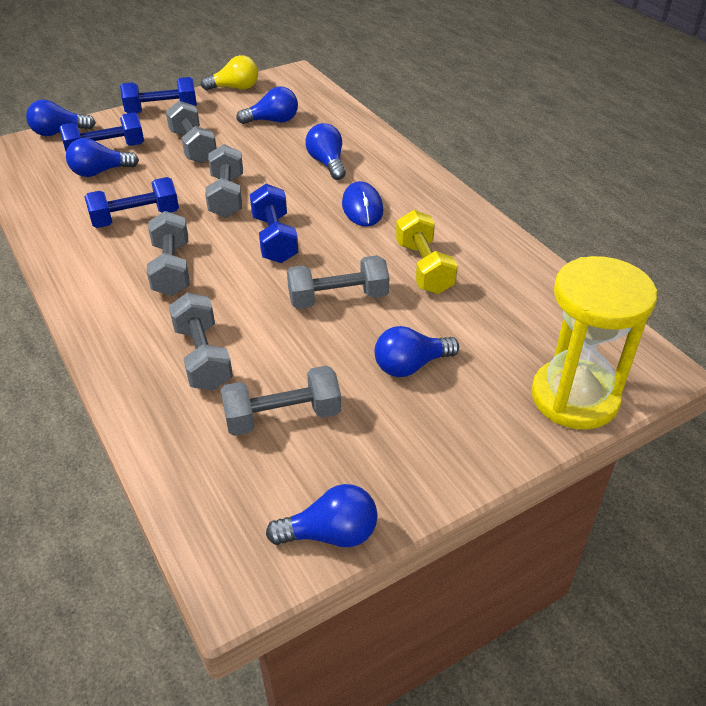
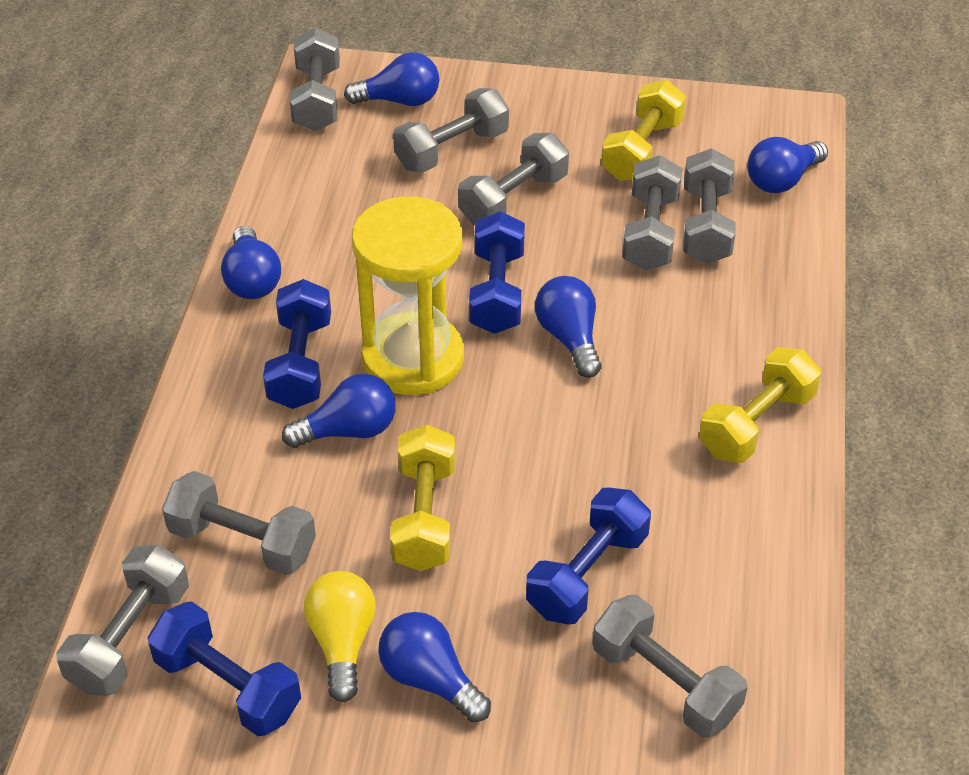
blue mouse: 1 -> 0
grey dumbbell: 6 -> 8
yellow dumbbell: 1 -> 3

